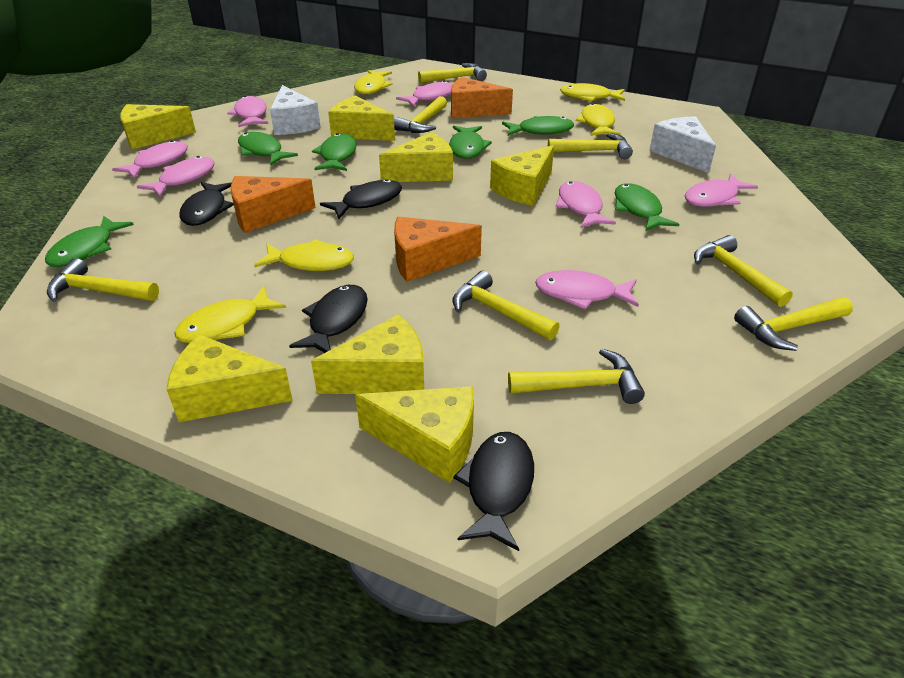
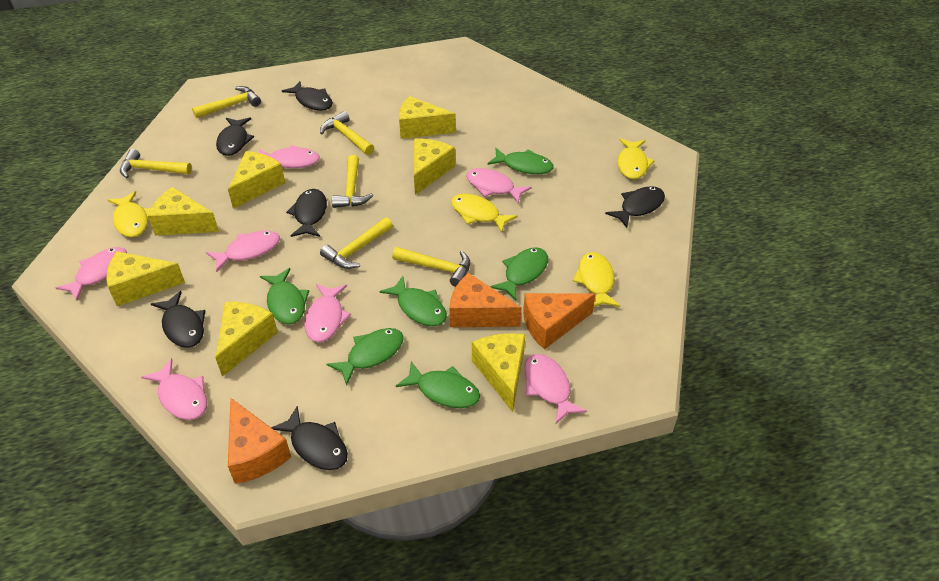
black fish: 4 -> 6
white cheese: 2 -> 0
yellow fish: 5 -> 4
yellow hammer: 8 -> 6

